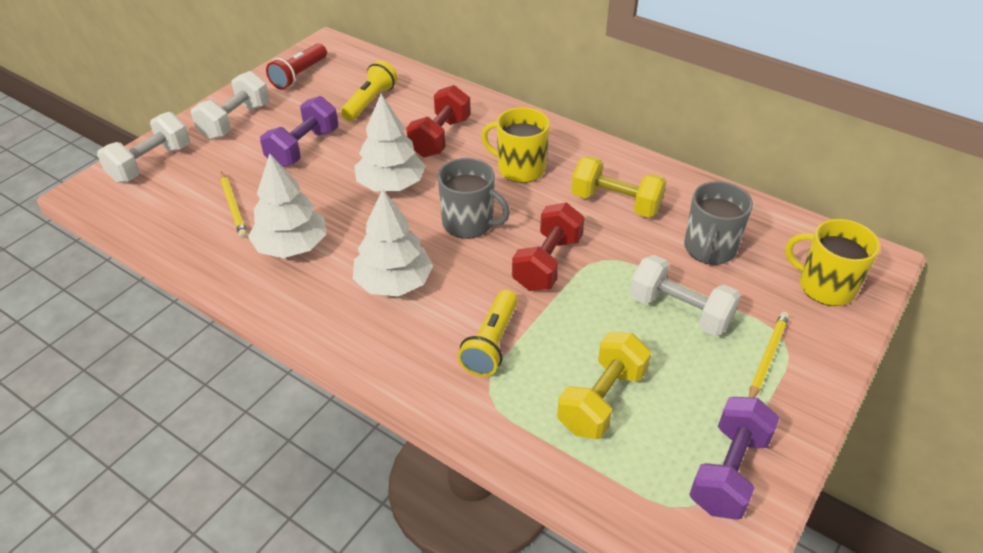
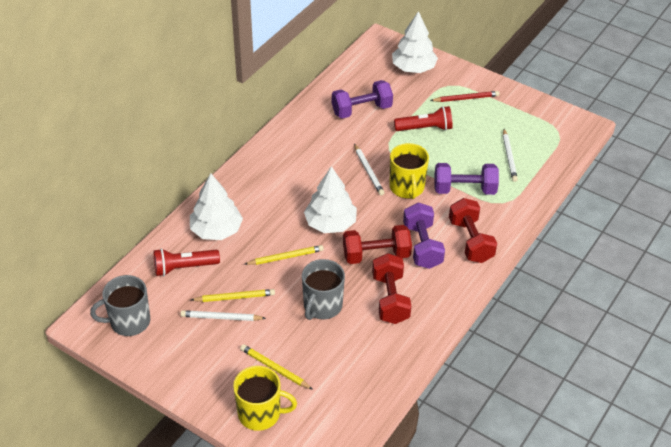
purple dumbbell: 2 -> 3
red dumbbell: 2 -> 3
red flashlight: 1 -> 2
red pencil: 0 -> 1
white dumbbell: 3 -> 0
white pencil: 0 -> 3
yellow dumbbell: 2 -> 0
yellow flashlight: 2 -> 0
yellow pencil: 2 -> 3

